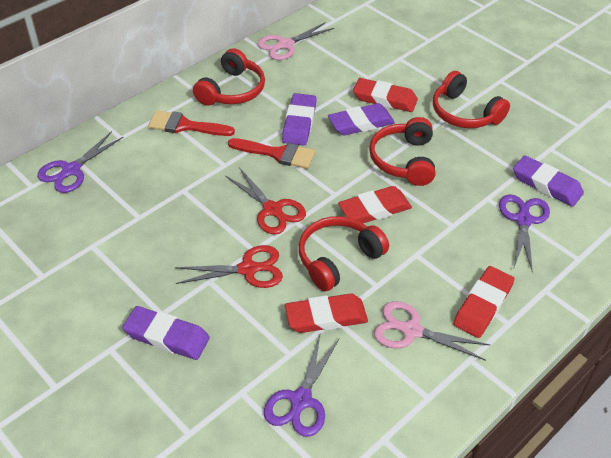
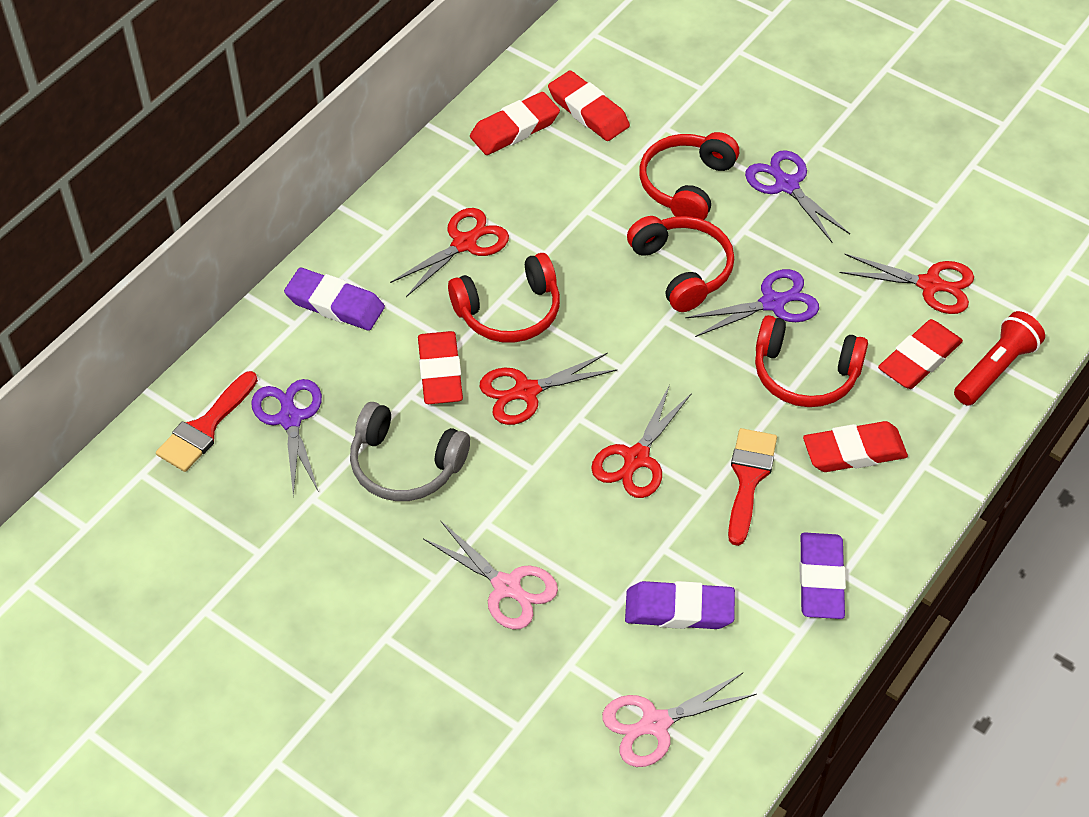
grey headphones: 0 -> 1
purple eraser: 4 -> 3
red eraser: 4 -> 5
red flashlight: 0 -> 1
red scissors: 2 -> 4

